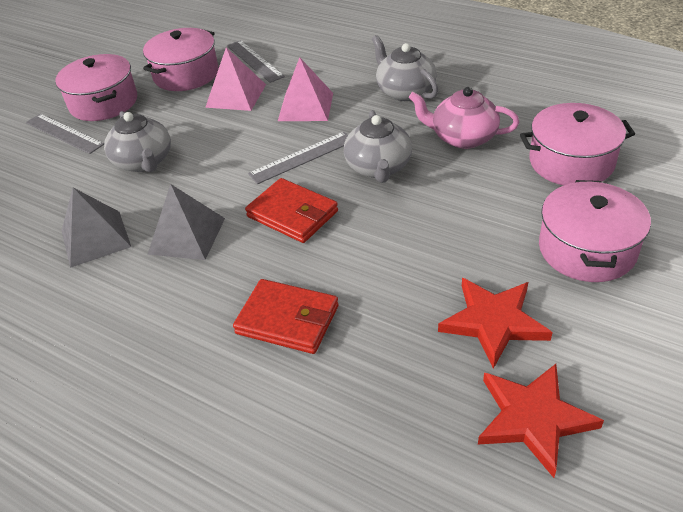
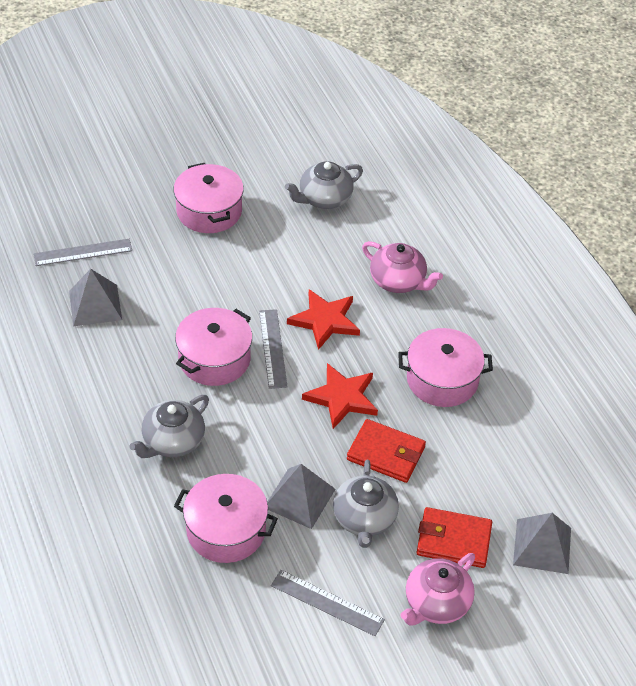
grey pyramid: 2 -> 3
pink pyramid: 2 -> 0
pink teapot: 1 -> 2

